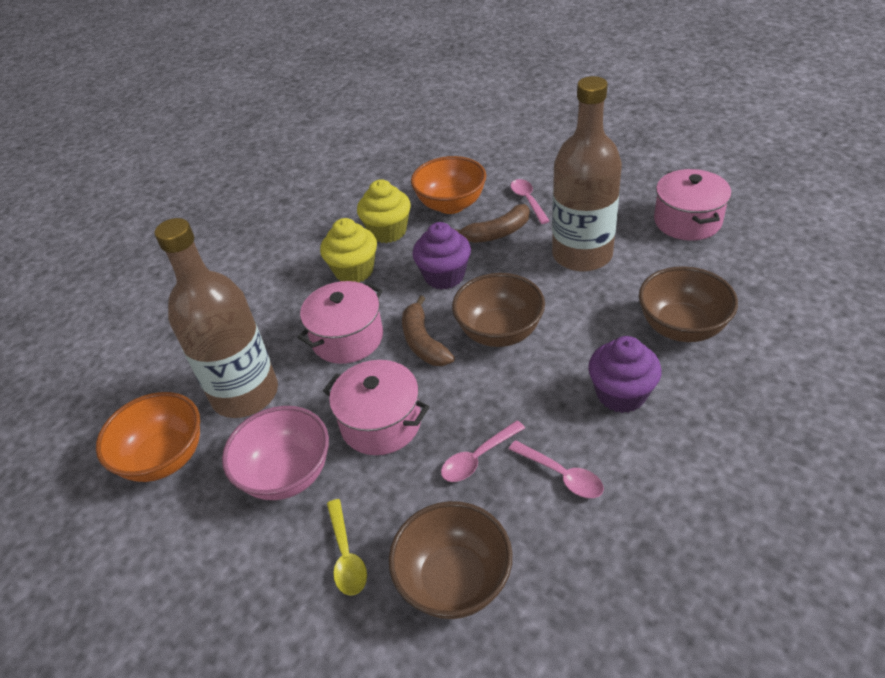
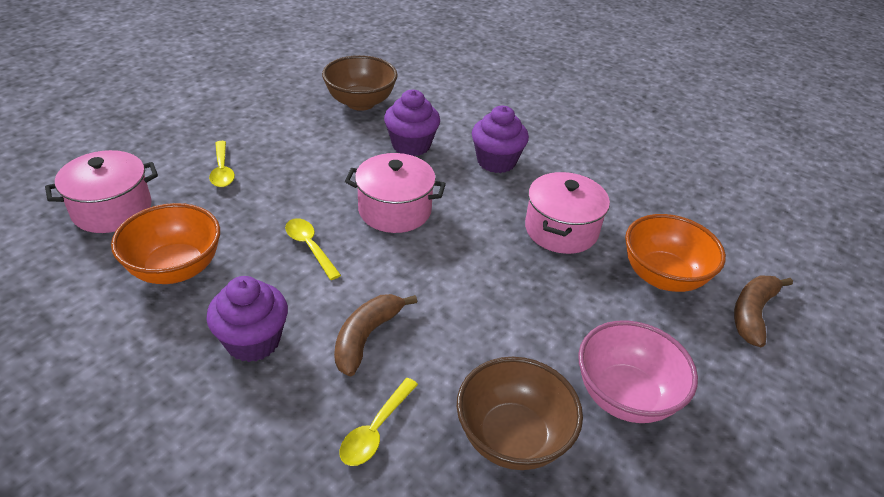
brown bottle: 2 -> 0
brown bowl: 3 -> 2
pink spoon: 3 -> 0
purple cupcake: 2 -> 3
yellow cupcake: 2 -> 0
yellow spoon: 1 -> 3

